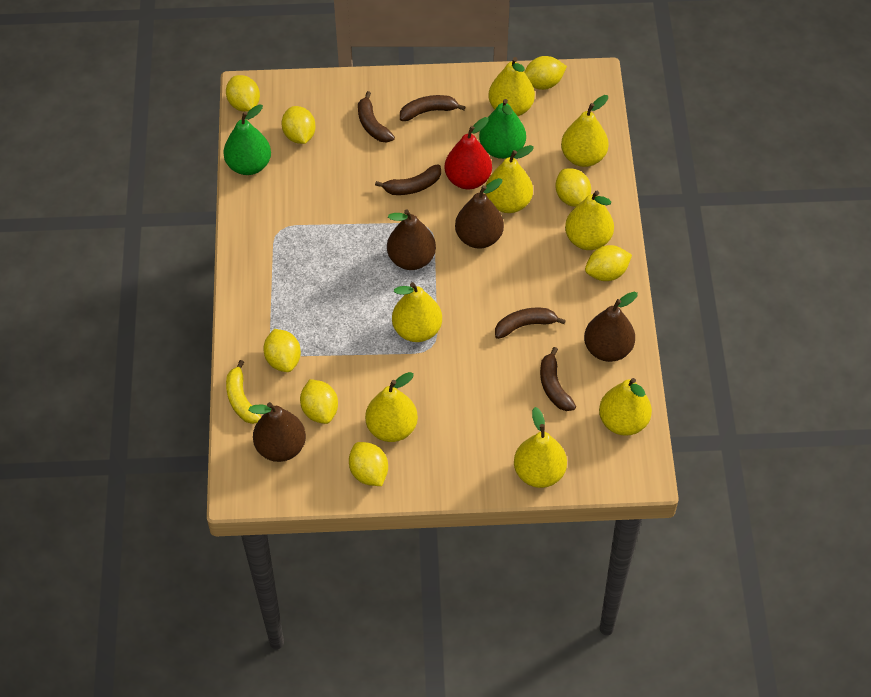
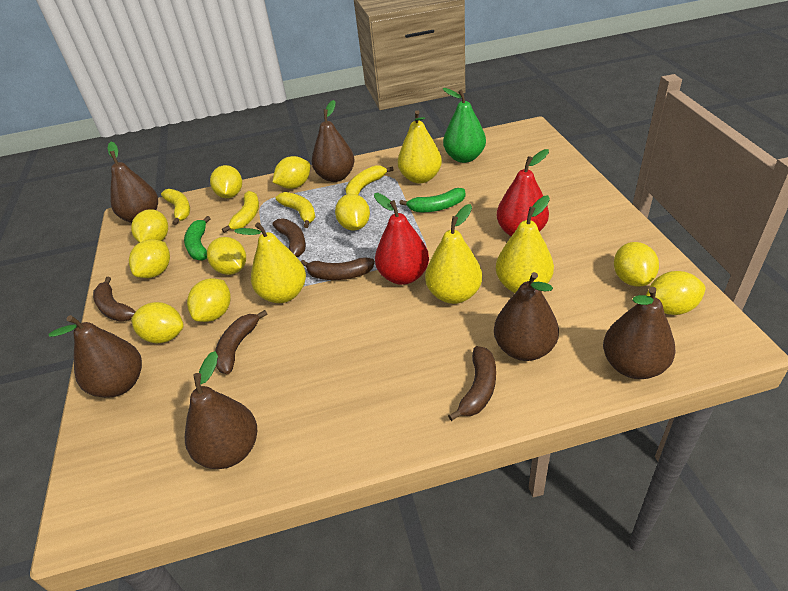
brown pear: 4 -> 6
green banana: 0 -> 2
green pear: 2 -> 1
red pear: 1 -> 2
yellow banana: 1 -> 4
yellow lemon: 8 -> 10
yellow pear: 8 -> 4

